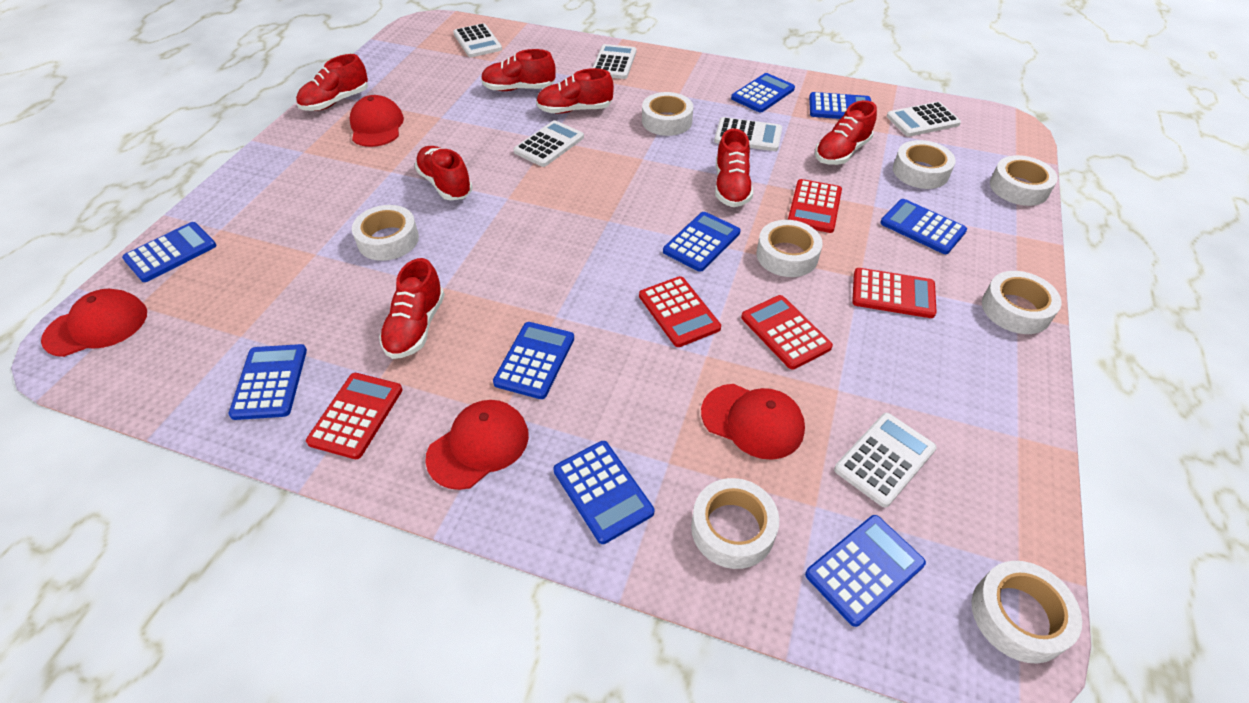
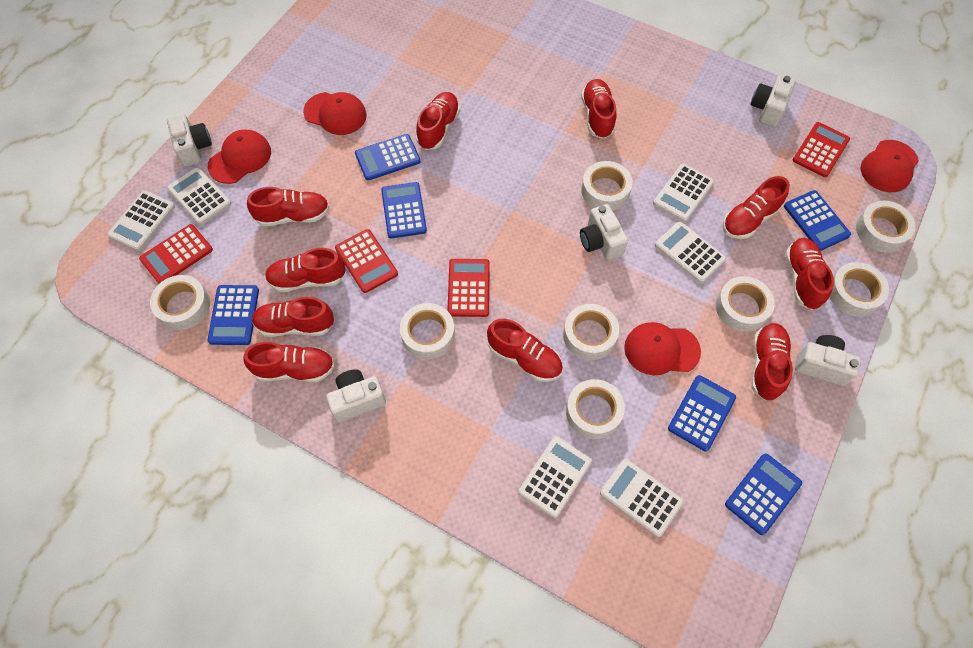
blue calculator: 9 -> 6
red calculator: 5 -> 4
red shoe: 7 -> 10
white camera: 0 -> 5

